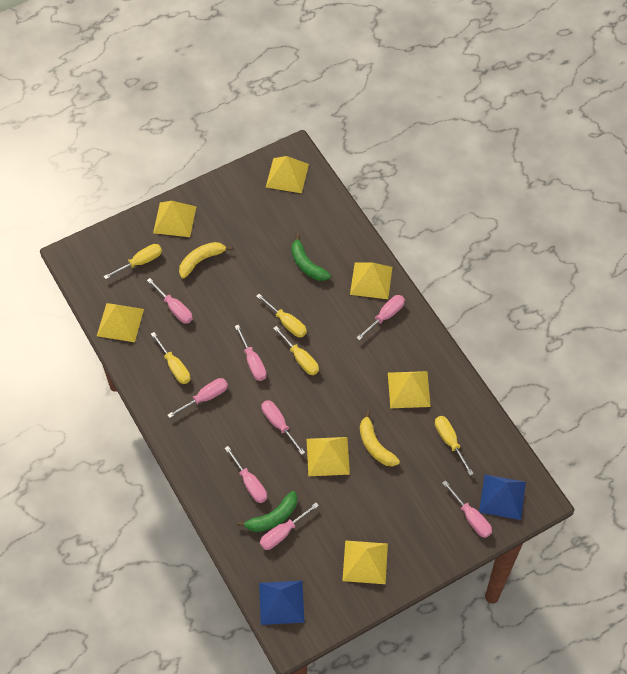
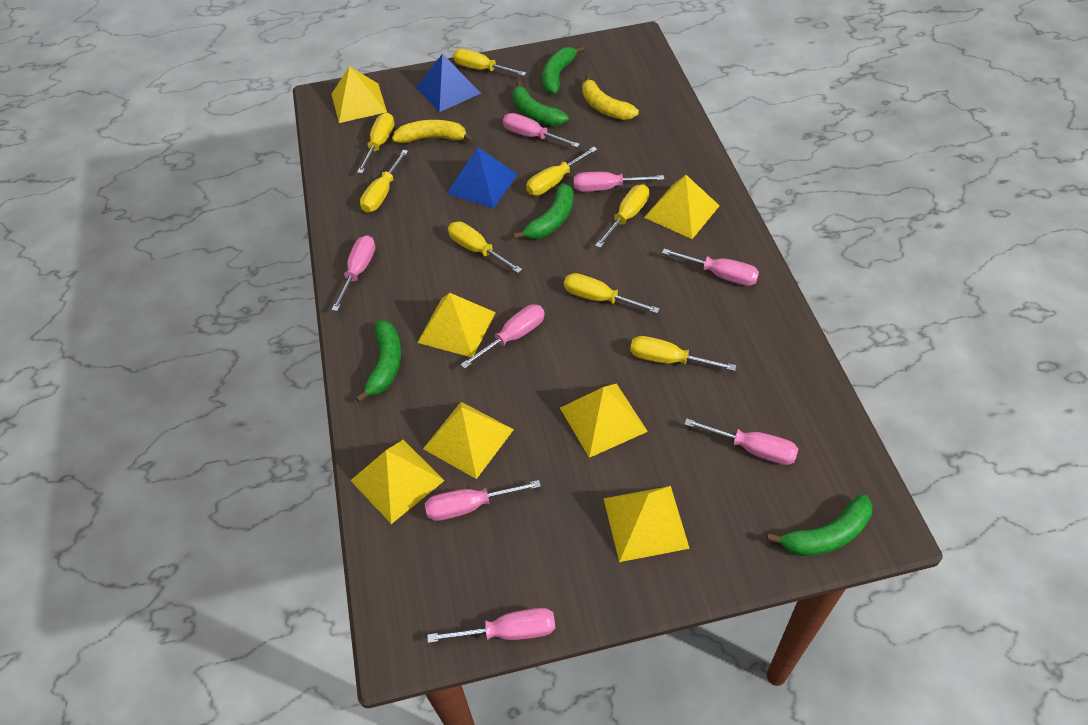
green banana: 2 -> 5
yellow screwdriver: 5 -> 8

